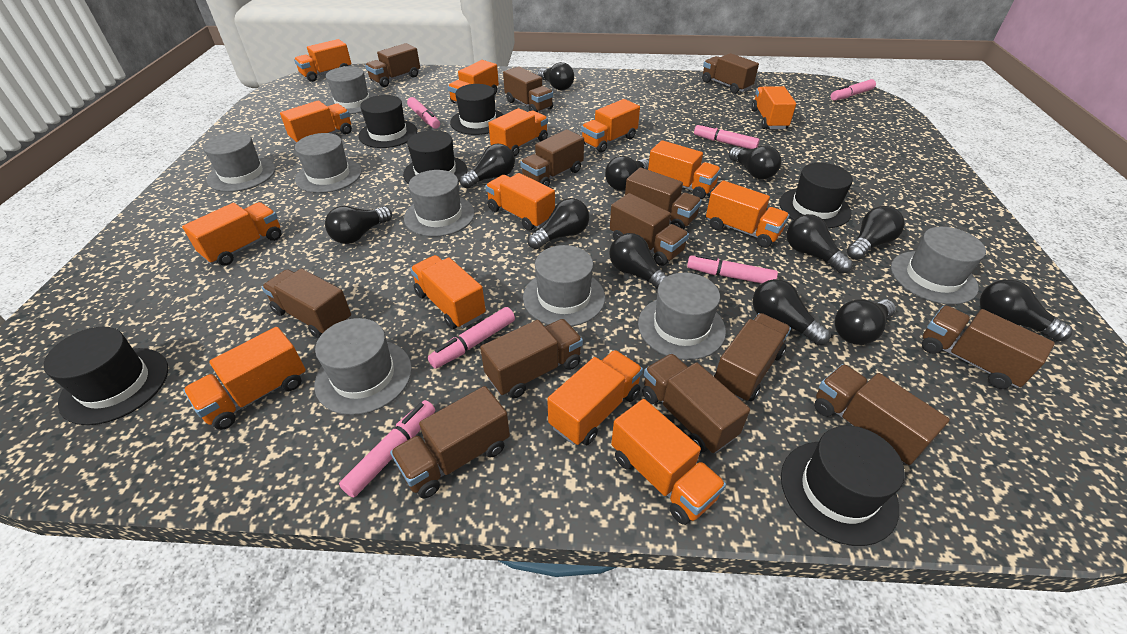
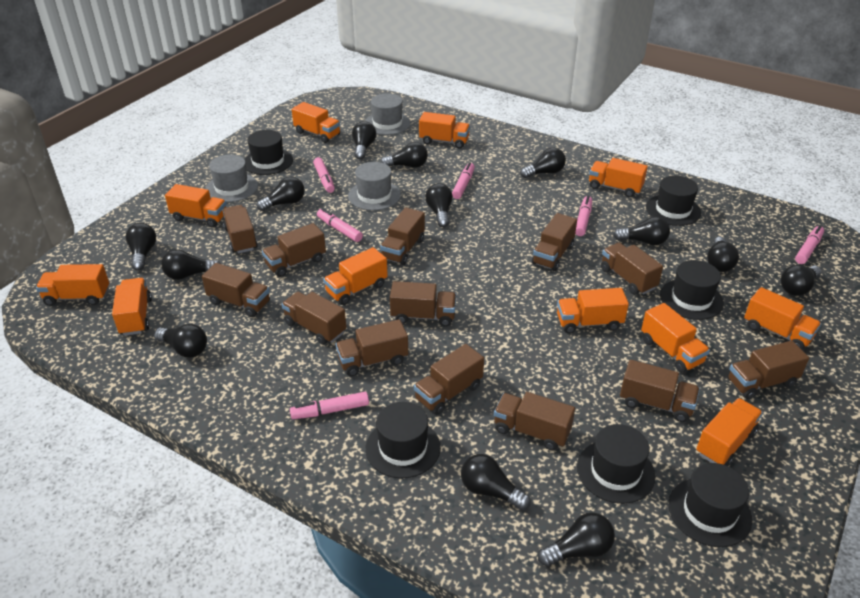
black light bulb: 12 -> 13
grey hat: 8 -> 3
orange truck: 14 -> 11

